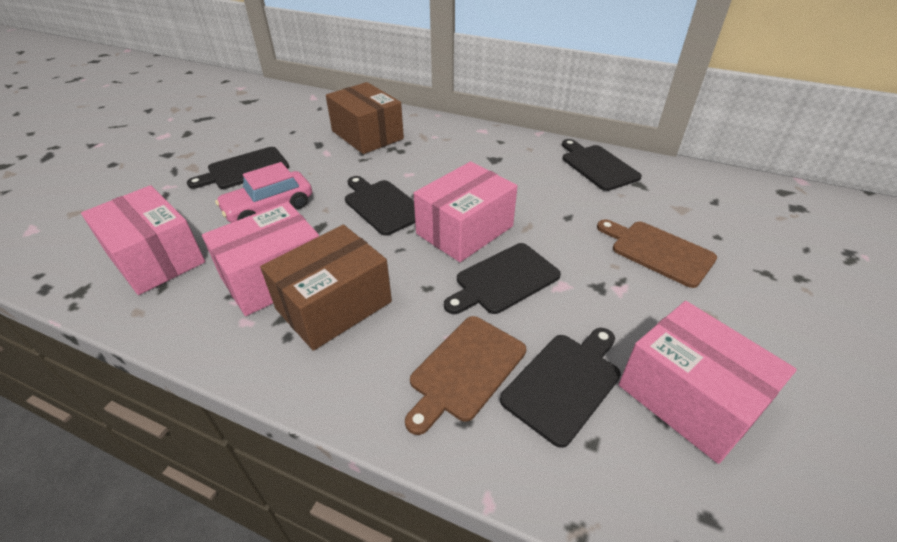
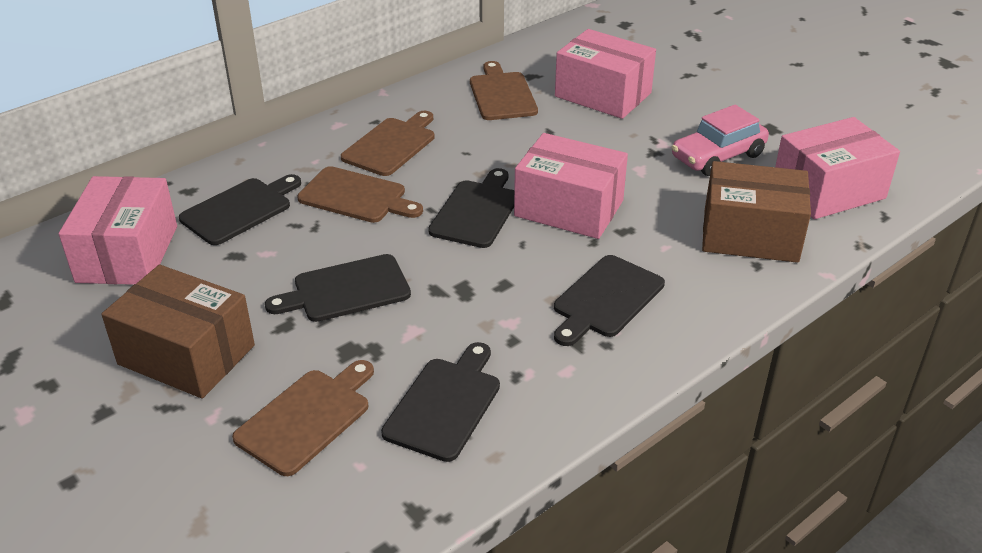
brown cutting board: 2 -> 4

